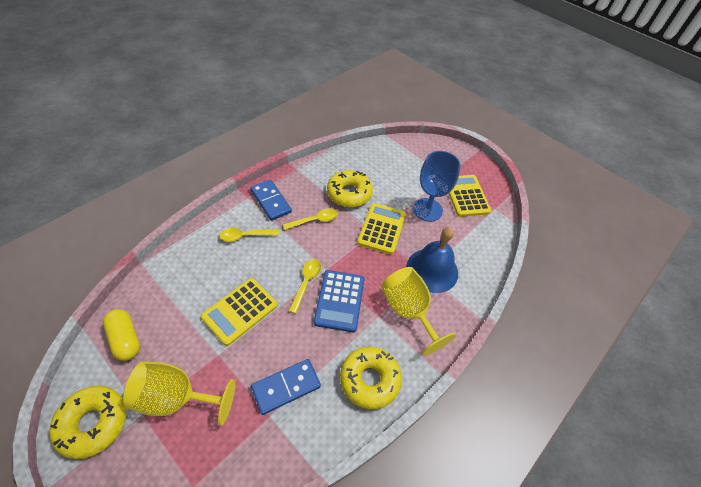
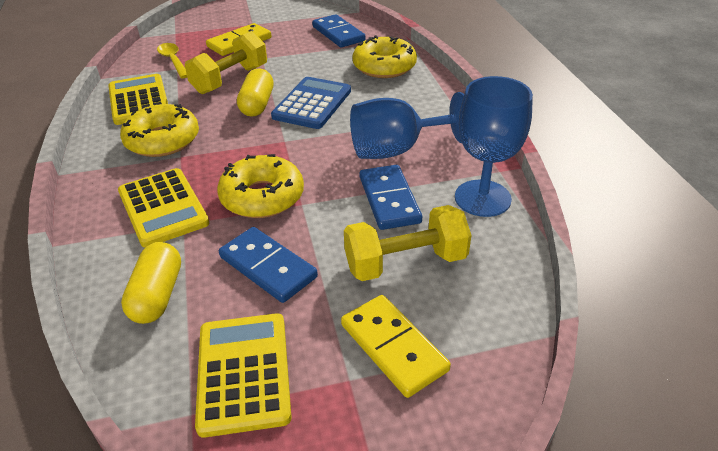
blue bell: 1 -> 0
blue domino: 2 -> 3
blue goblet: 1 -> 2
yellow capsule: 1 -> 2
yellow domino: 0 -> 2
yellow dumbbell: 0 -> 2
yellow goblet: 2 -> 0
yellow spoon: 3 -> 1

